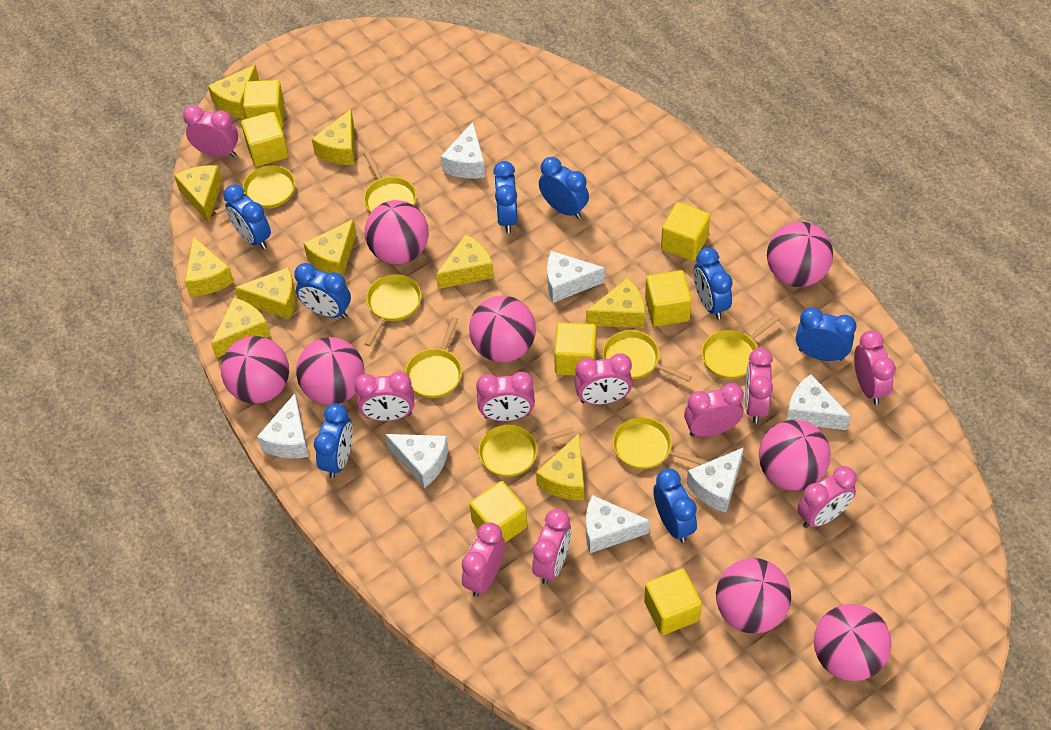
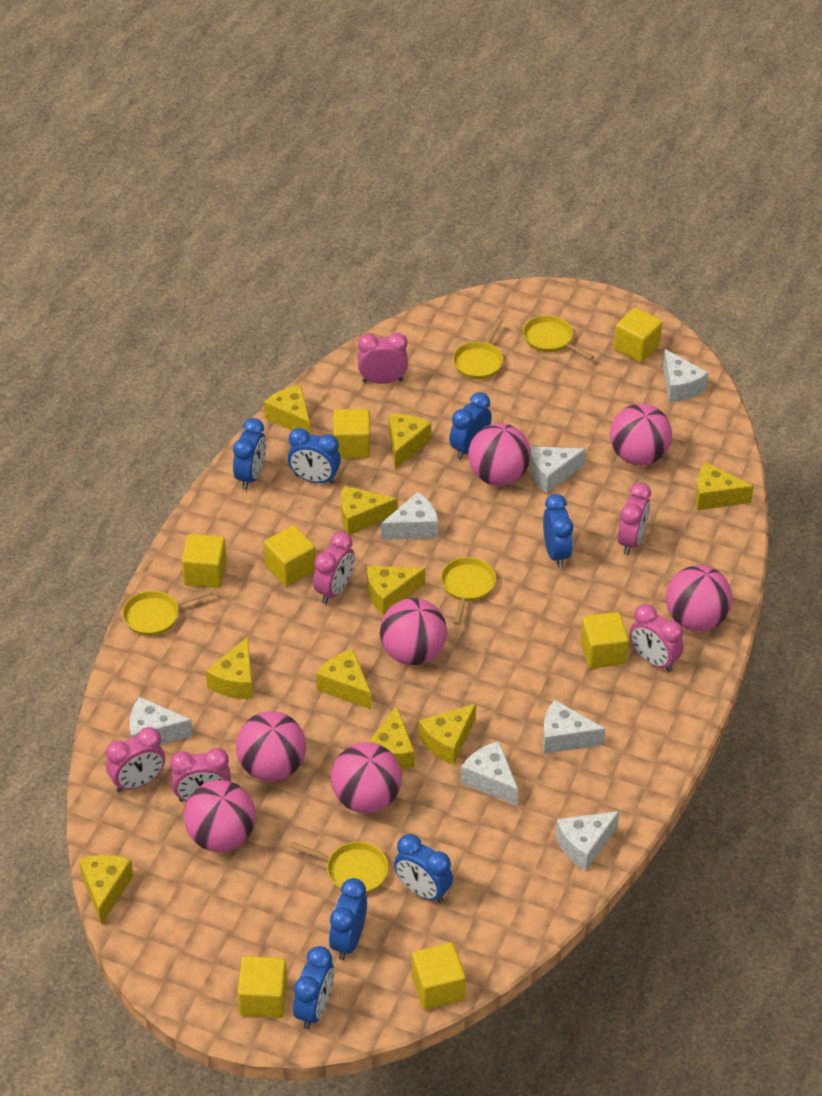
blue clock: 8 -> 7
pink ball: 8 -> 7
pink clock: 10 -> 6
yellow pan: 8 -> 5

